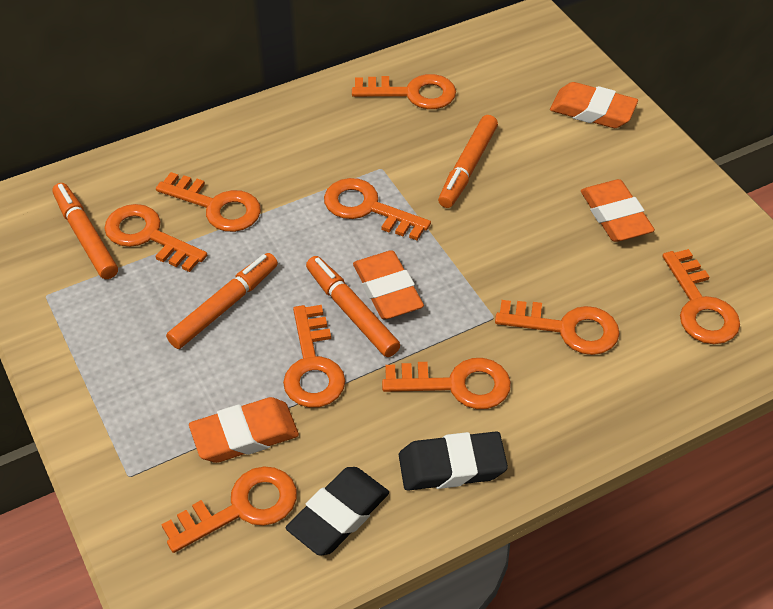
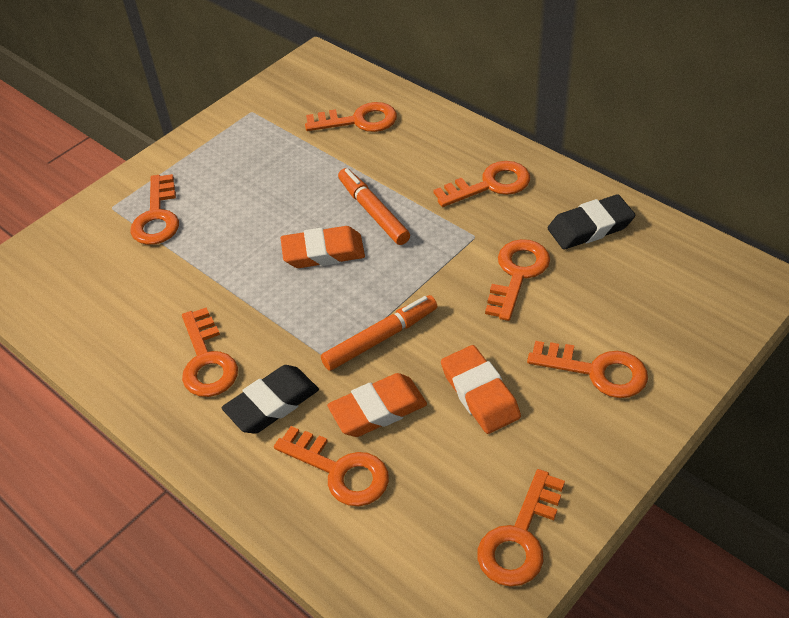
orange eraser: 4 -> 3
orange key: 9 -> 8
orange marker: 4 -> 2

